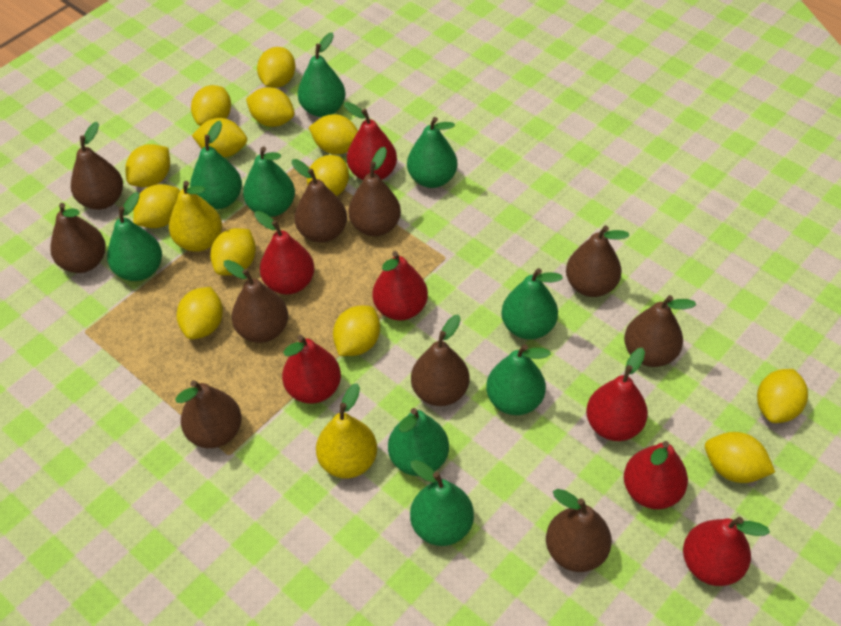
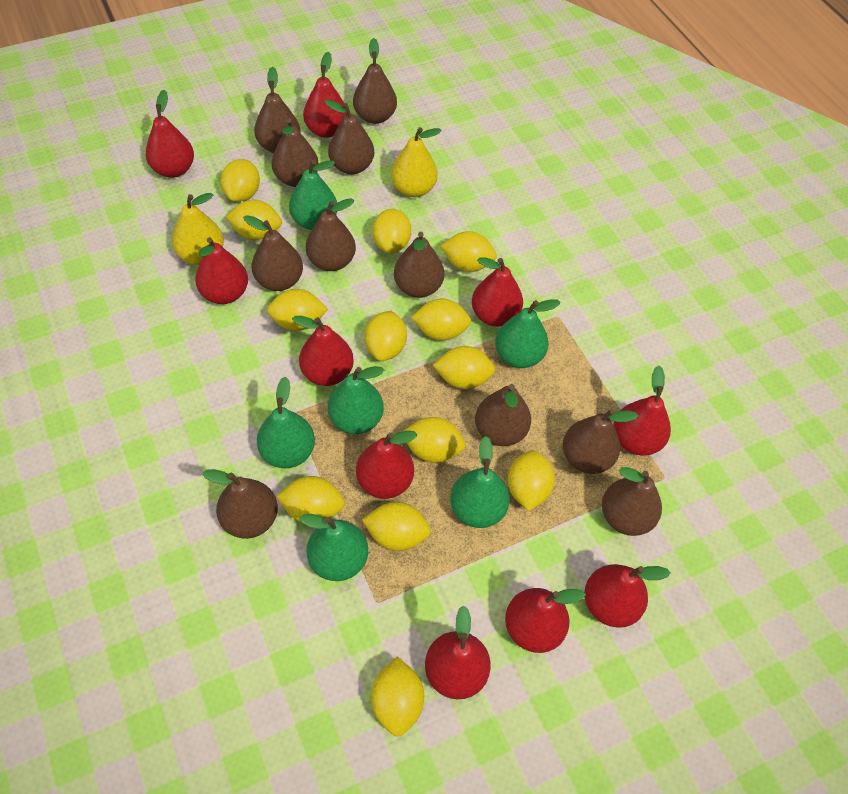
brown pear: 10 -> 11
green pear: 9 -> 6
red pear: 7 -> 10

